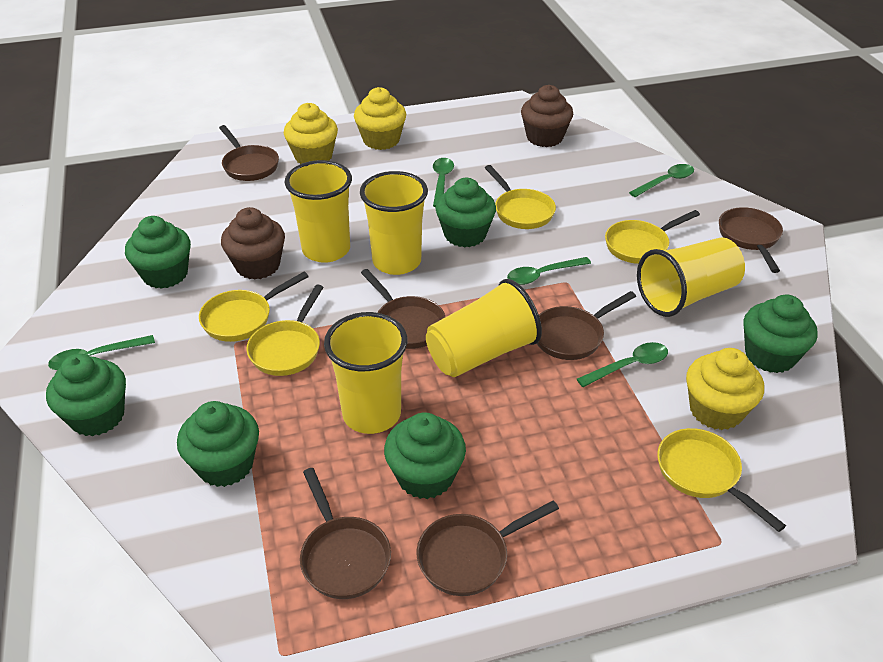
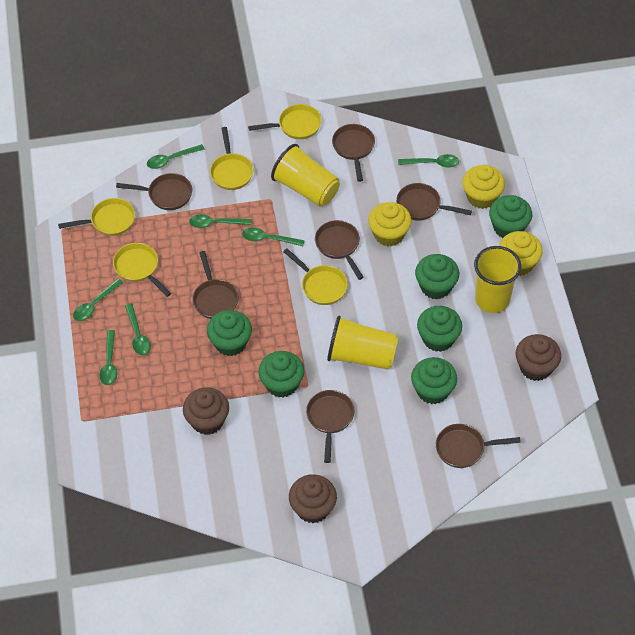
brown cupcake: 2 -> 3
brown pan: 6 -> 7
green spoon: 5 -> 7
yellow cup: 5 -> 3

